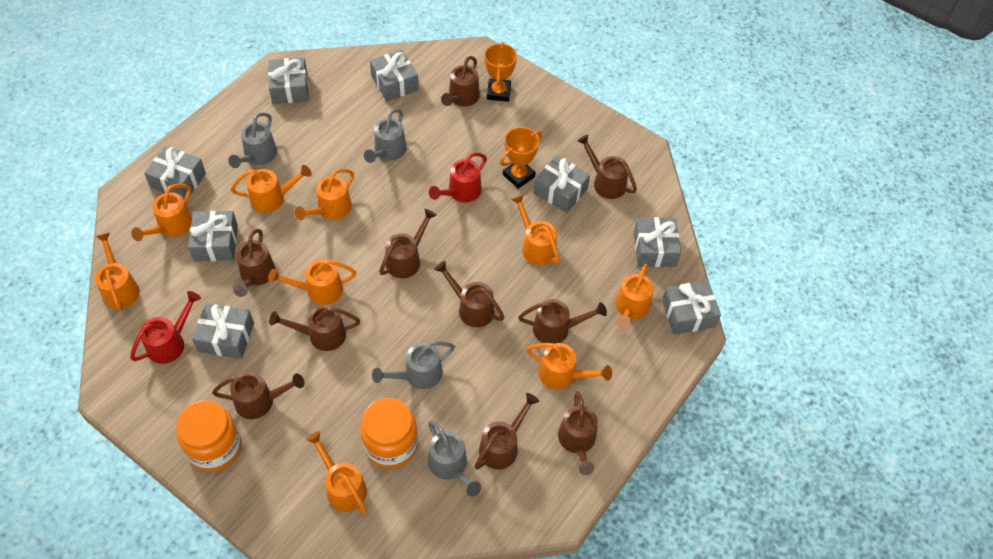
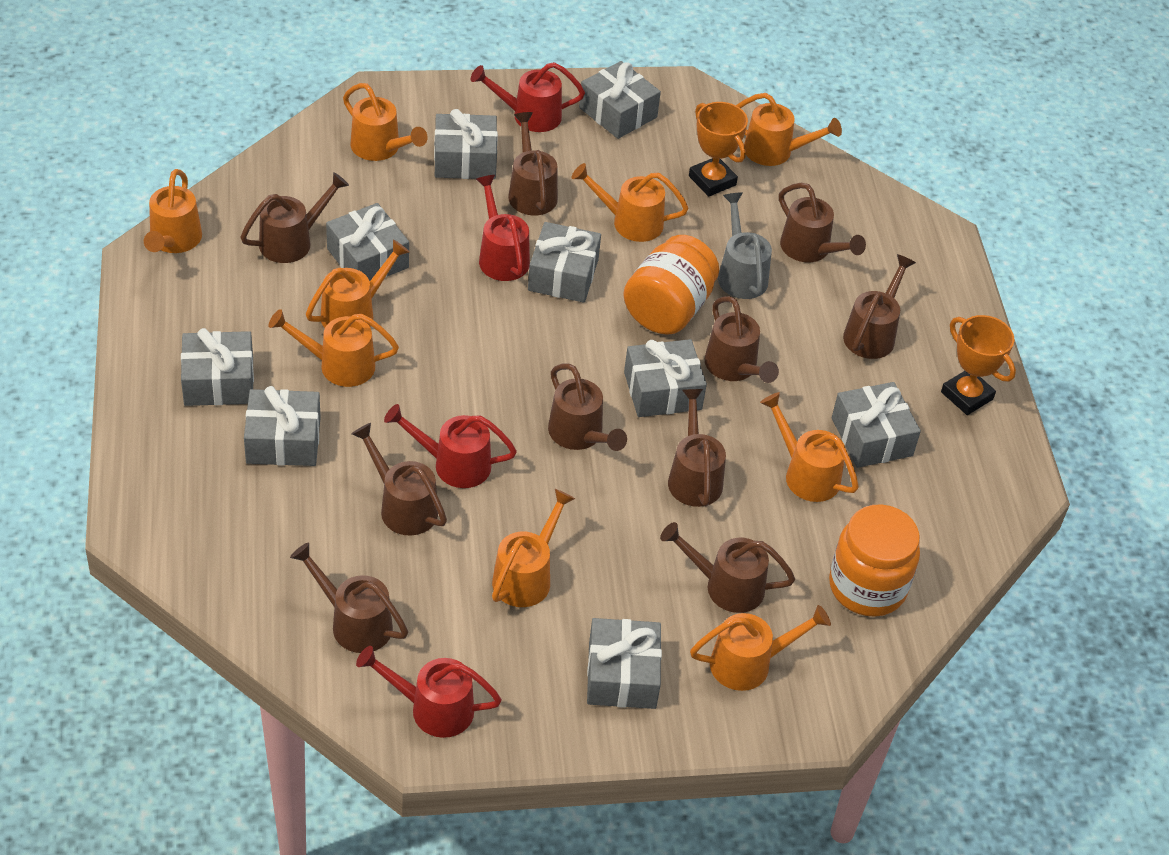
grey gift: 8 -> 9
grey watering can: 4 -> 1
red watering can: 2 -> 4

